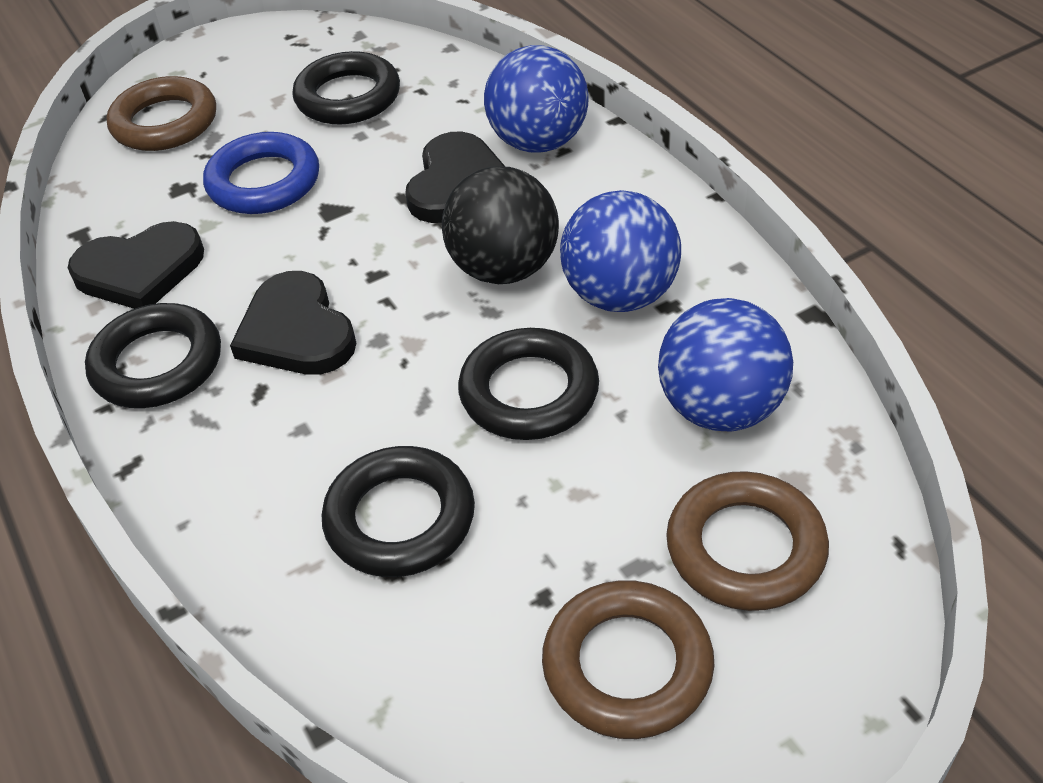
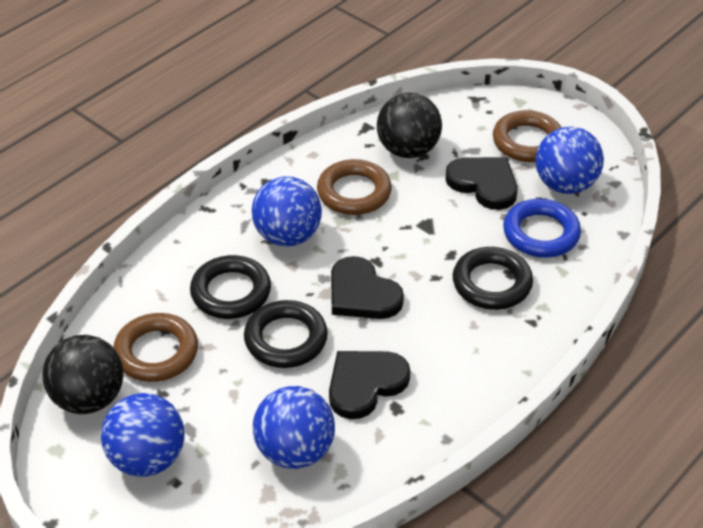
black ball: 1 -> 2
black ring: 4 -> 3
blue ball: 3 -> 4

